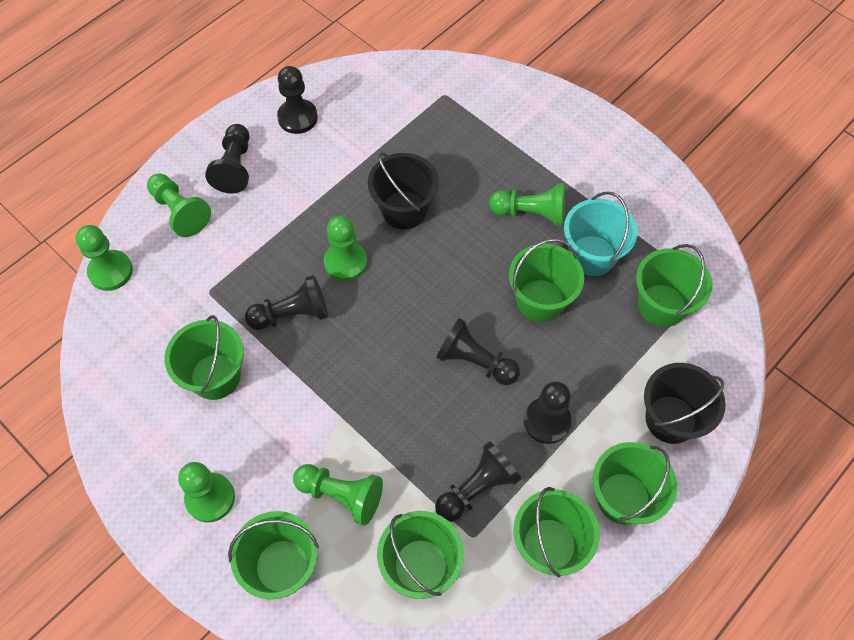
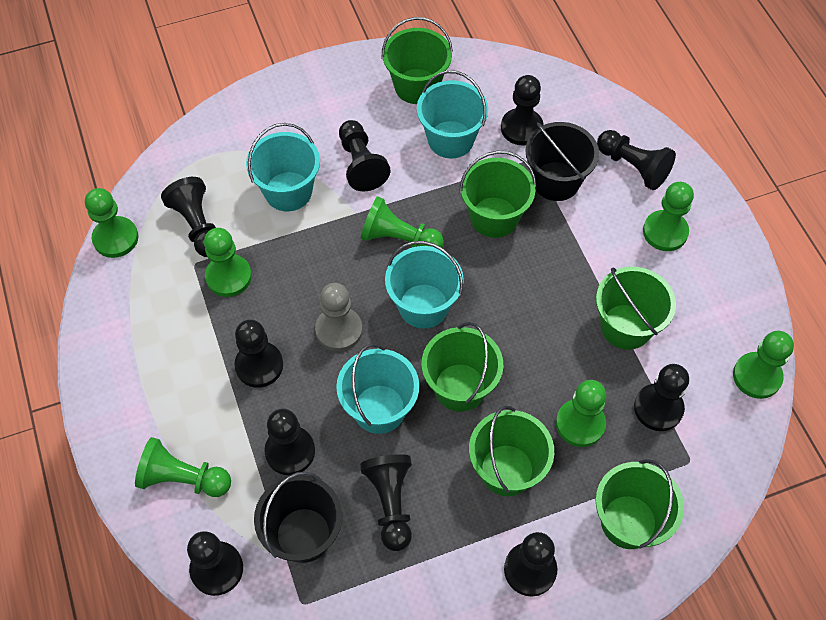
black pawn: 6 -> 10
green bucket: 7 -> 6
green pawn: 6 -> 7
grey pawn: 0 -> 1
turquoise bucket: 1 -> 4

